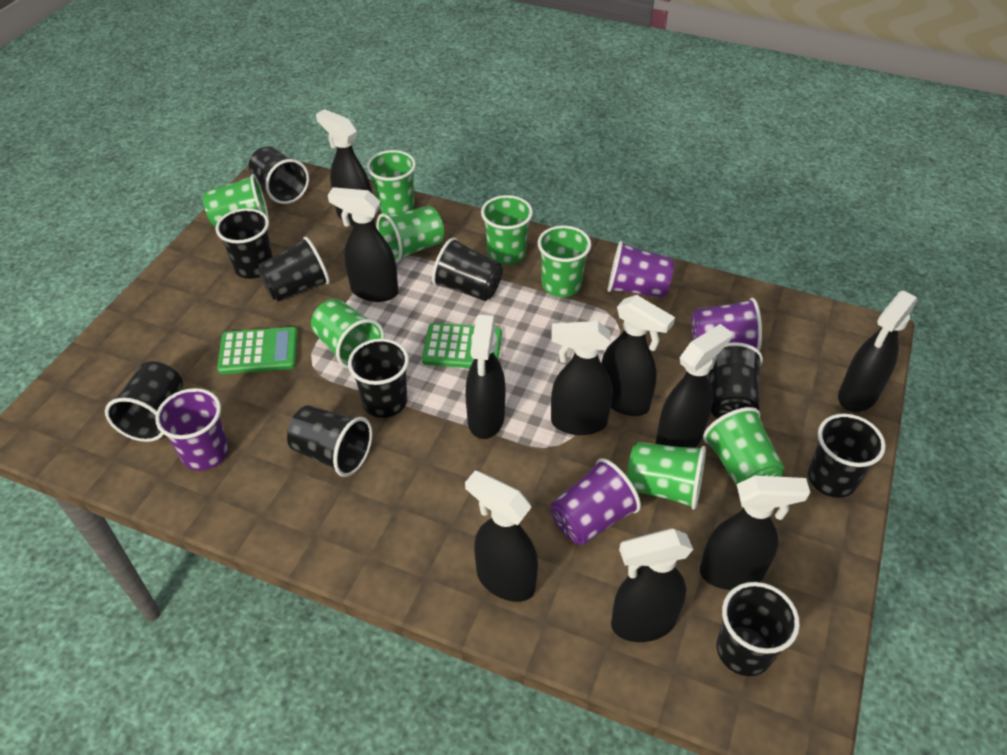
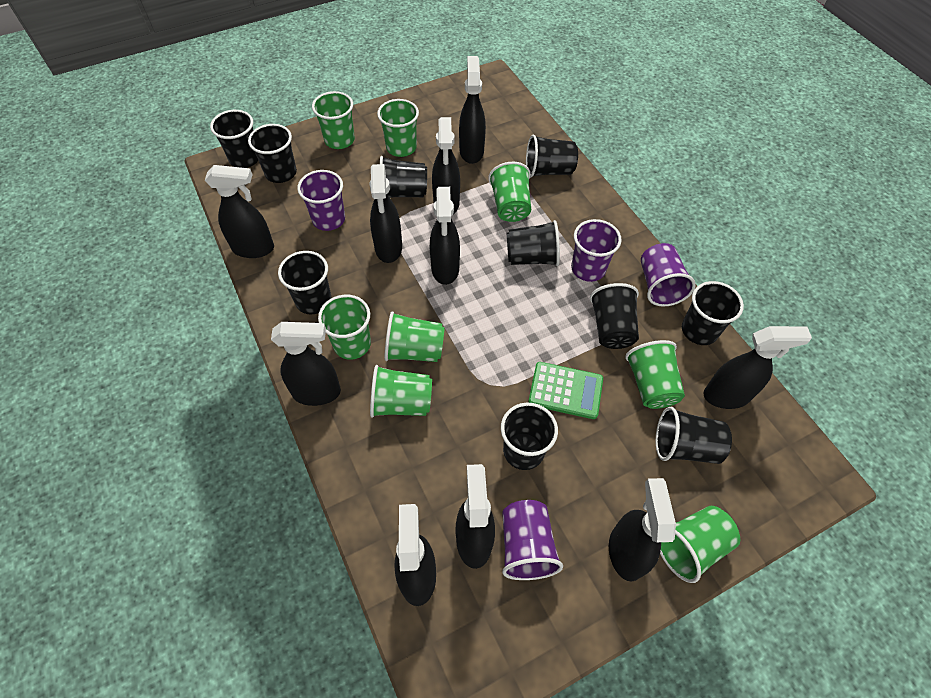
green calculator: 2 -> 1

